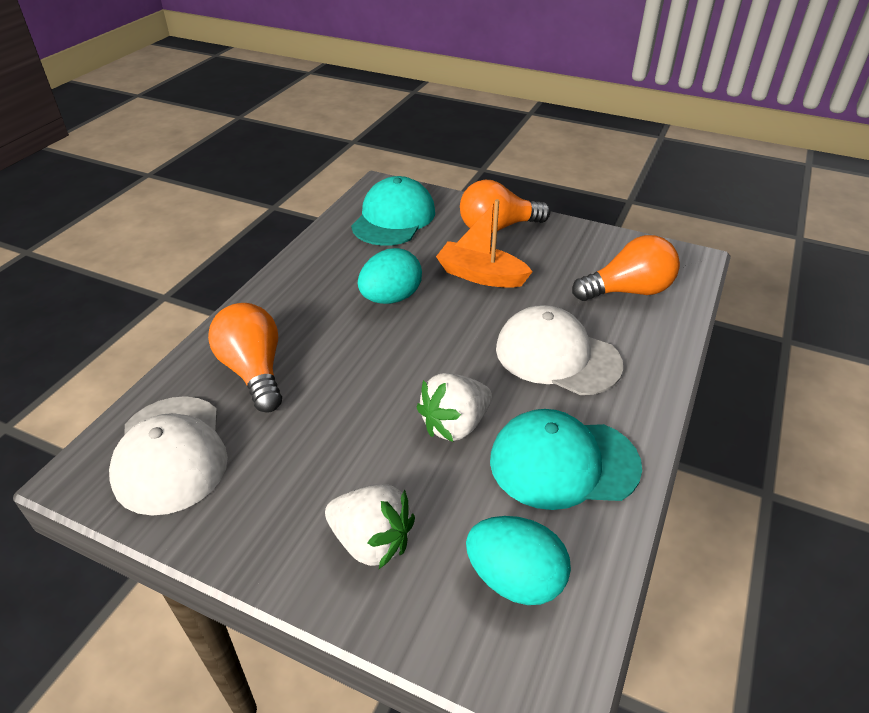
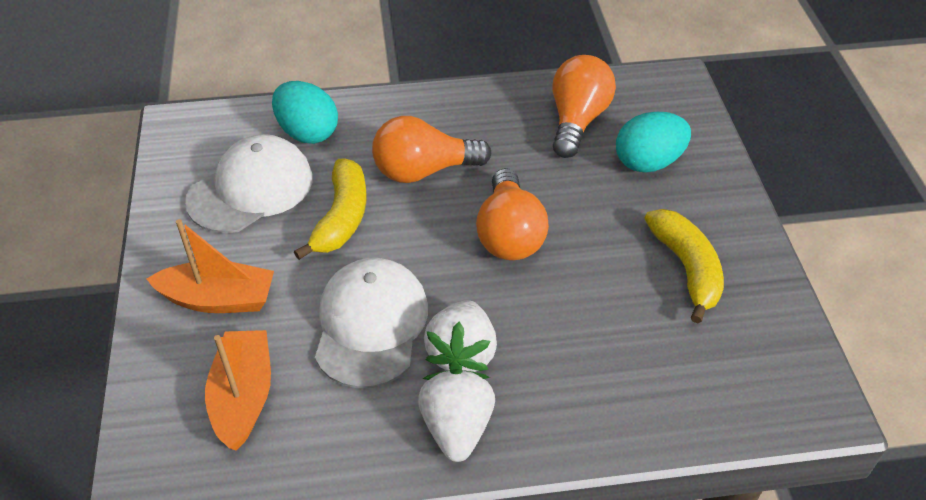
orange boat: 1 -> 2
turquoise cap: 2 -> 0
yellow banana: 0 -> 2

